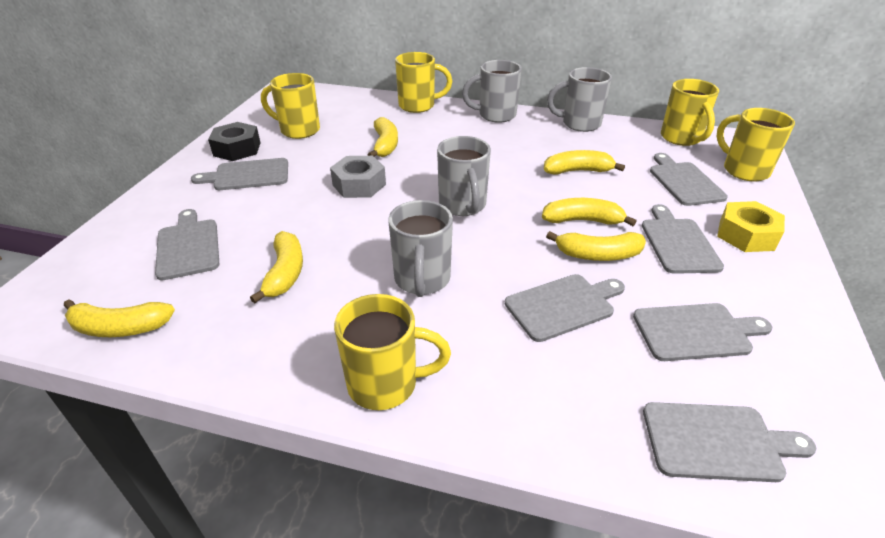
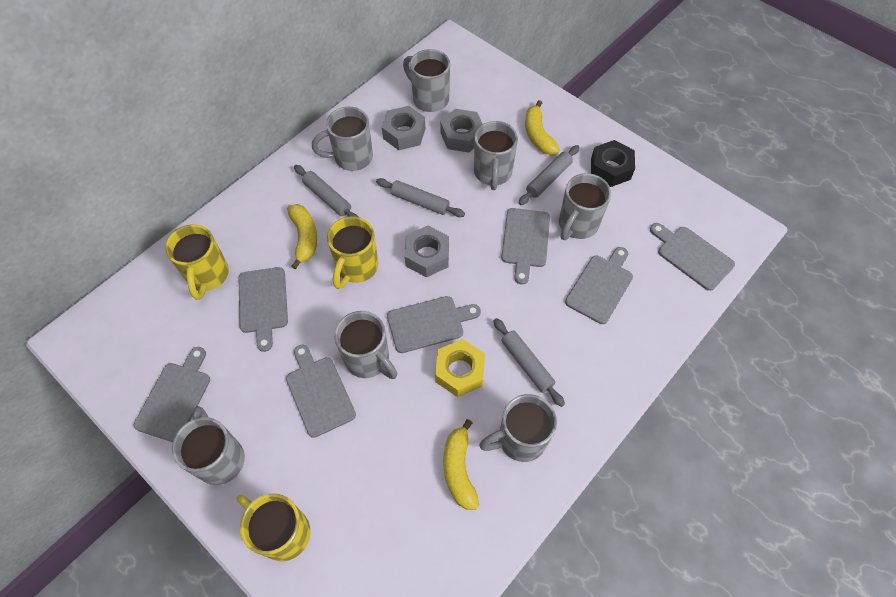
grey mug: 4 -> 7
grey nut: 1 -> 3
grey rolling pin: 0 -> 4
yellow banana: 6 -> 3
yellow mug: 5 -> 3

